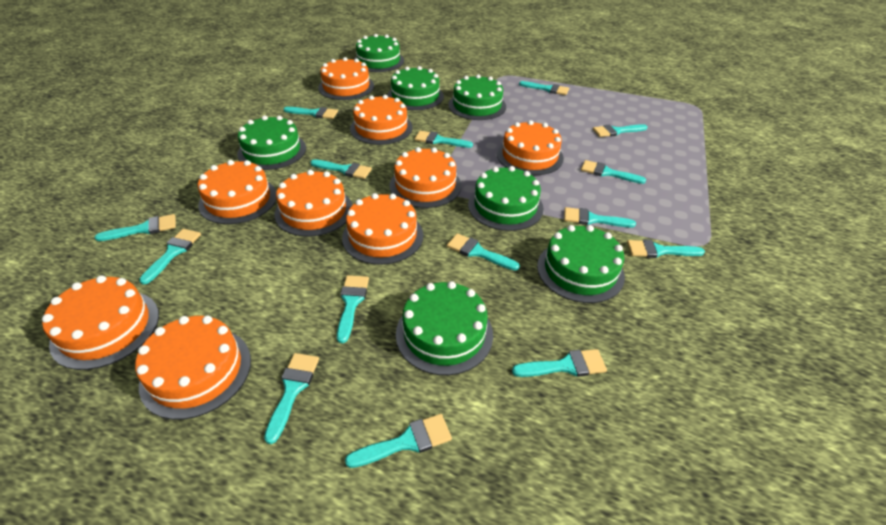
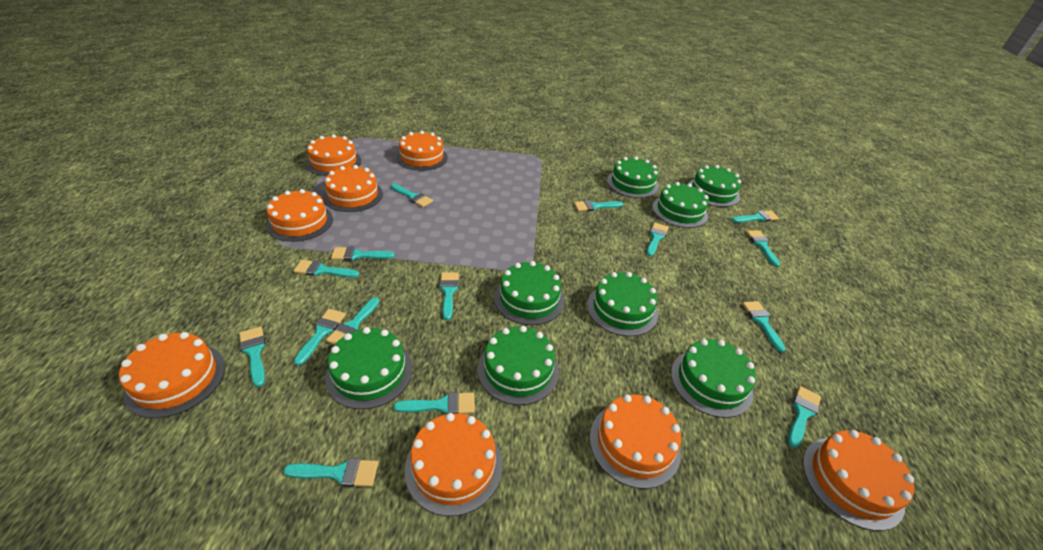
green cake: 7 -> 8
orange cake: 9 -> 8

